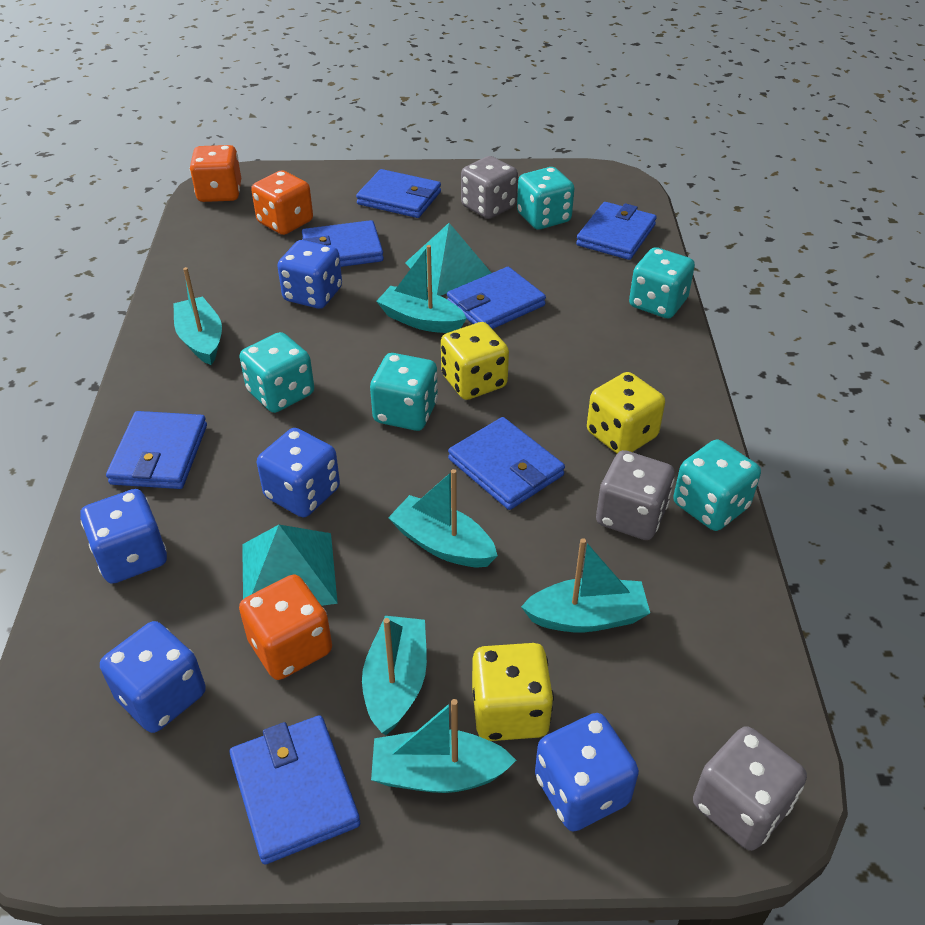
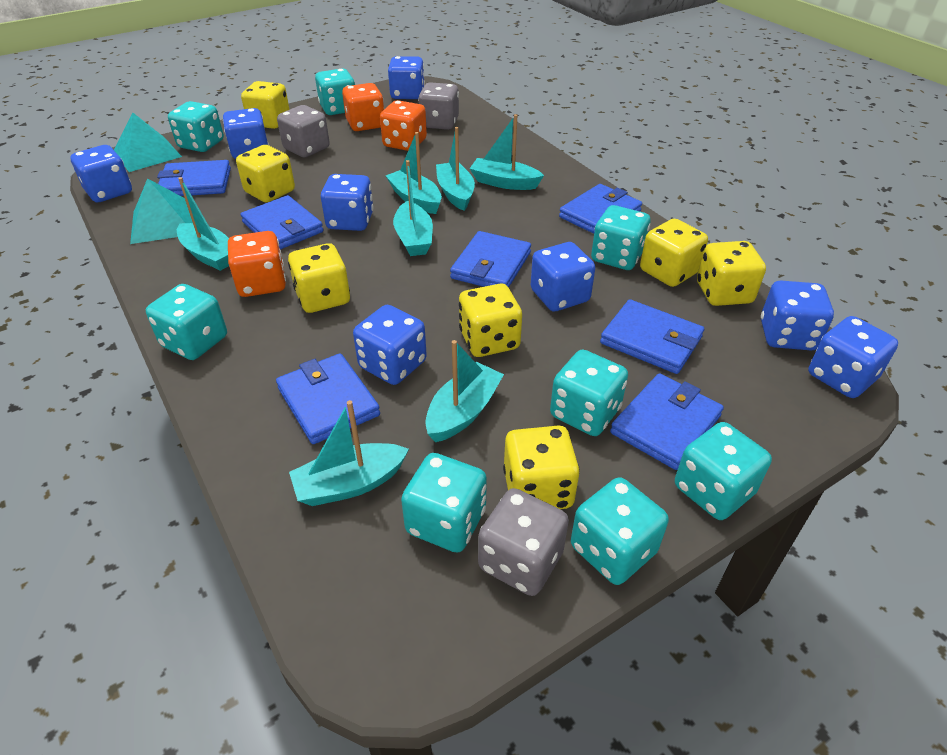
blue dice: 5 -> 8
turquoise boat: 6 -> 7
turquoise dice: 5 -> 8
yellow dice: 3 -> 7

